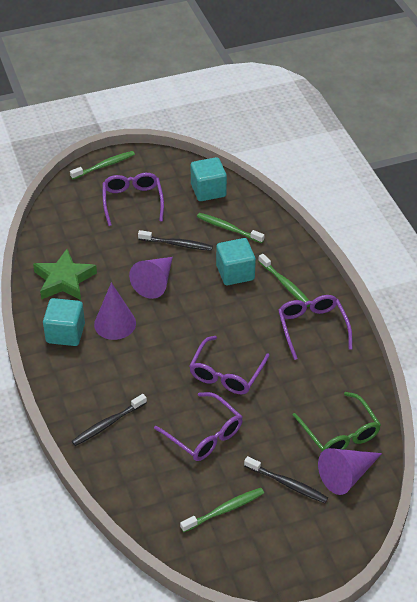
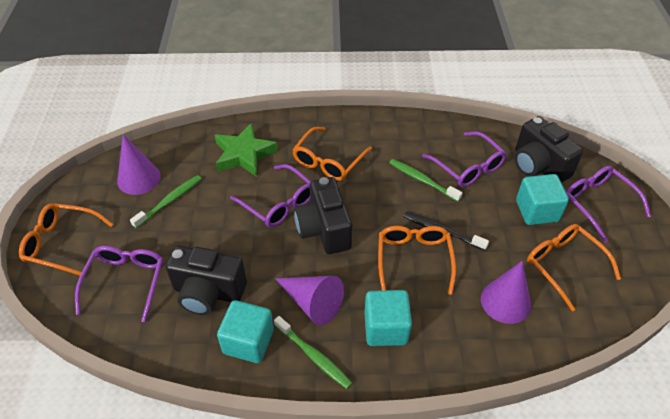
black camera: 0 -> 3
black toothbrush: 3 -> 1
green glasses: 1 -> 0
green toothbrush: 4 -> 3
orange glasses: 0 -> 4

